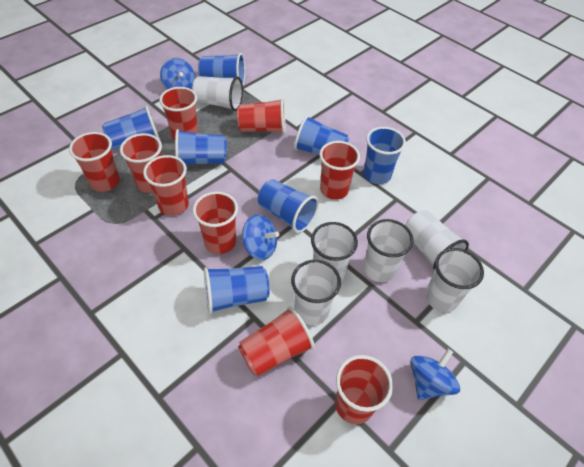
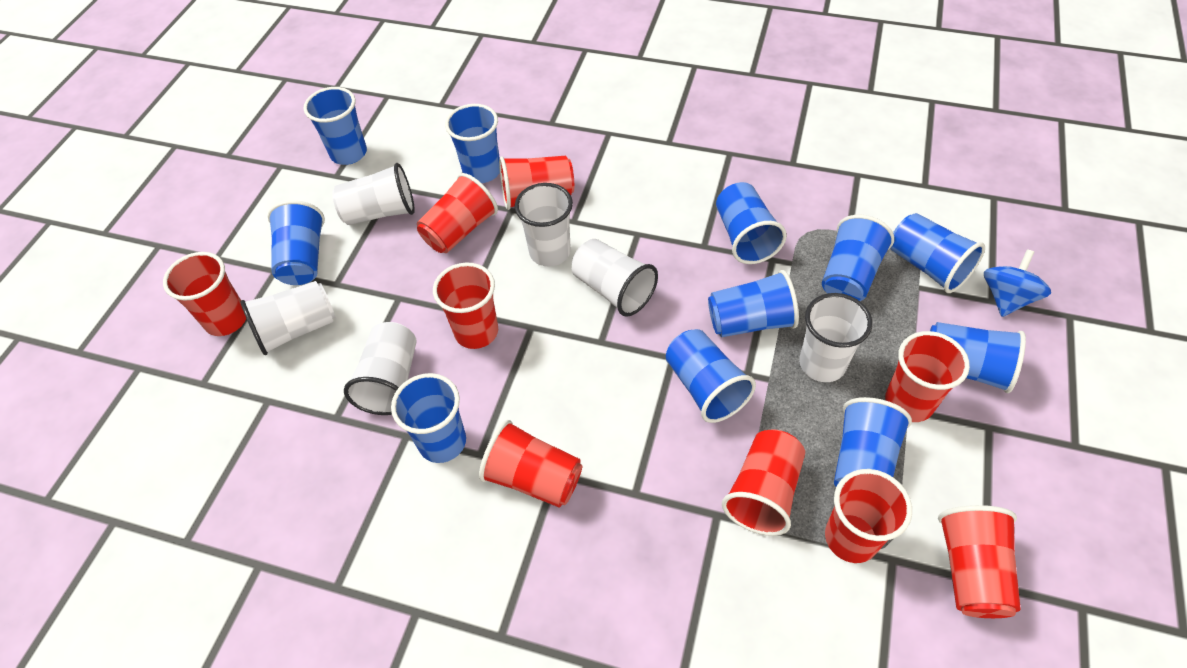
blue cup: 7 -> 11
blue spinning top: 3 -> 1

